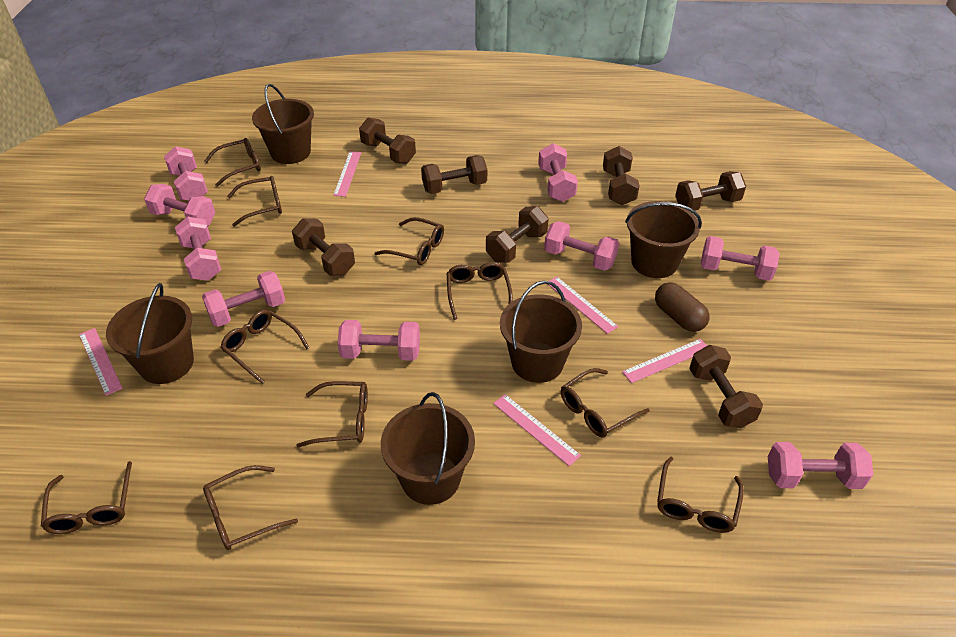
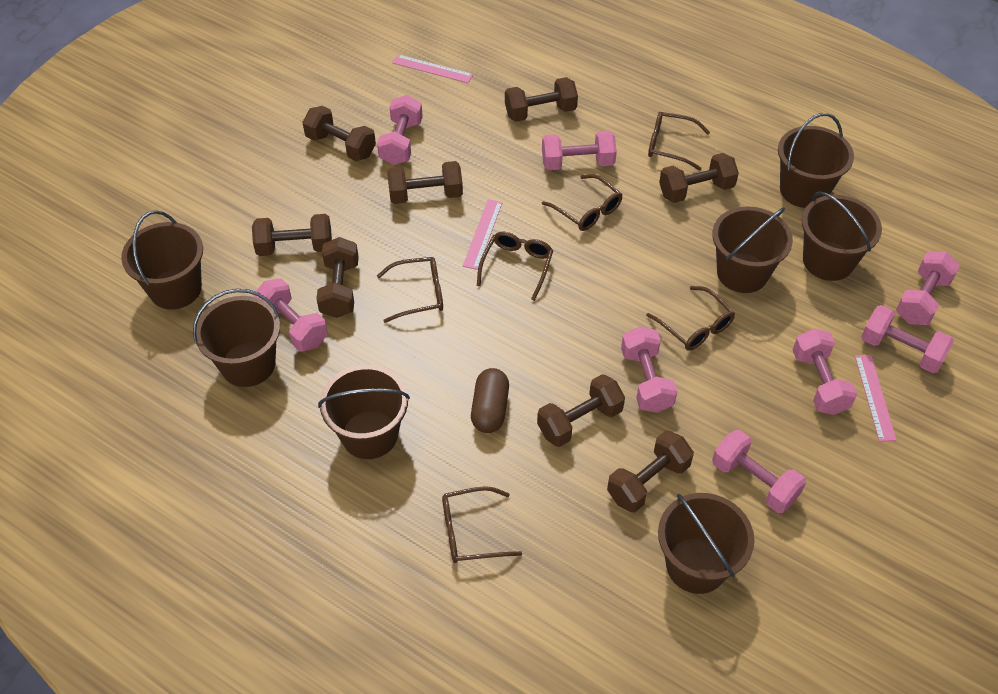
brown bucket: 5 -> 7
brown dumbbell: 7 -> 8
brown glasses: 10 -> 6
pink dumbbell: 9 -> 8
pink ruler: 5 -> 3

